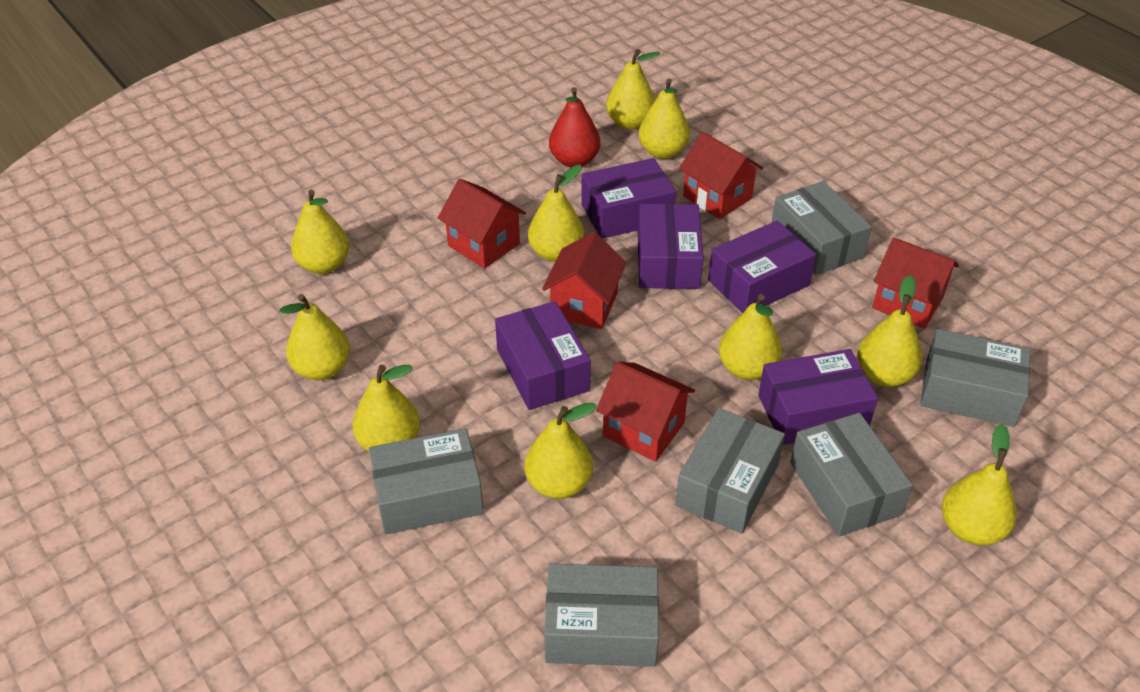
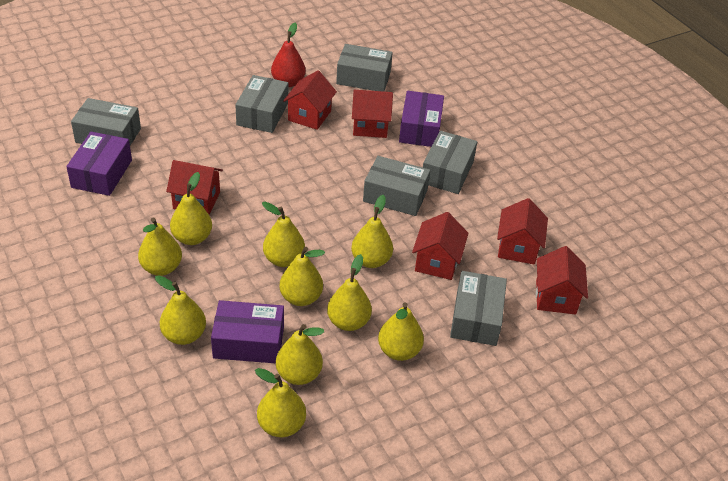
purple box: 5 -> 3
red house: 5 -> 6

